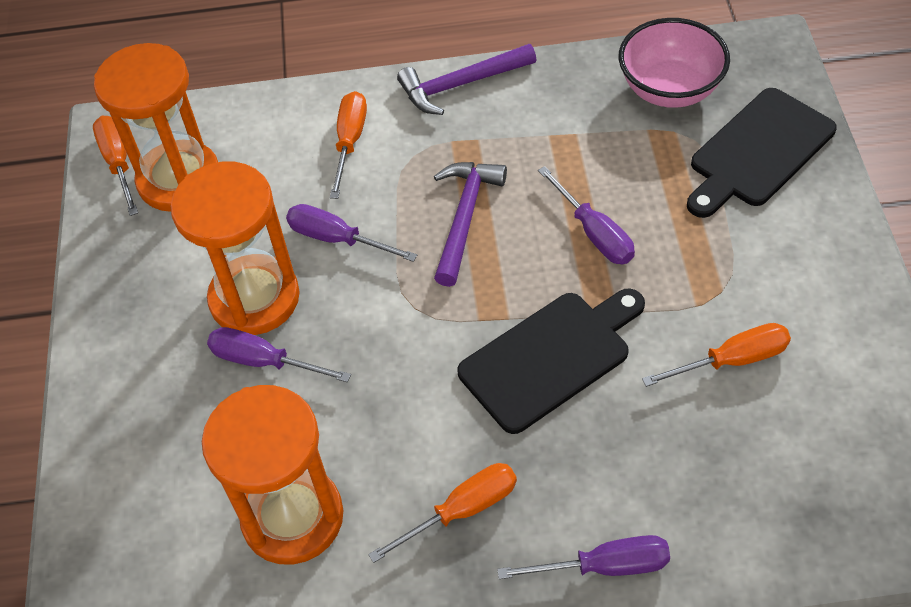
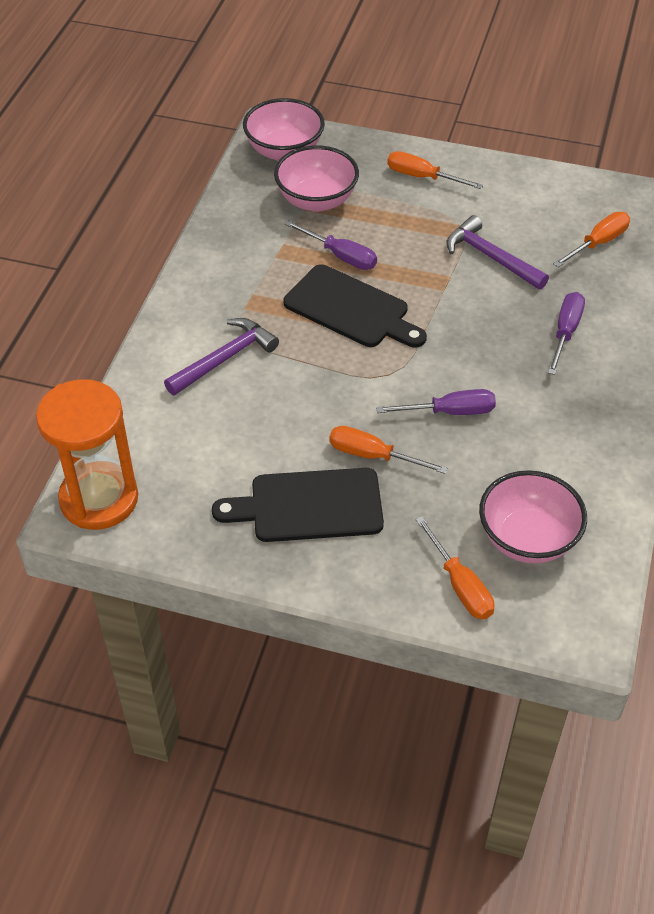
orange hourglass: 3 -> 1
pink bowl: 1 -> 3
purple screwdriver: 4 -> 3

